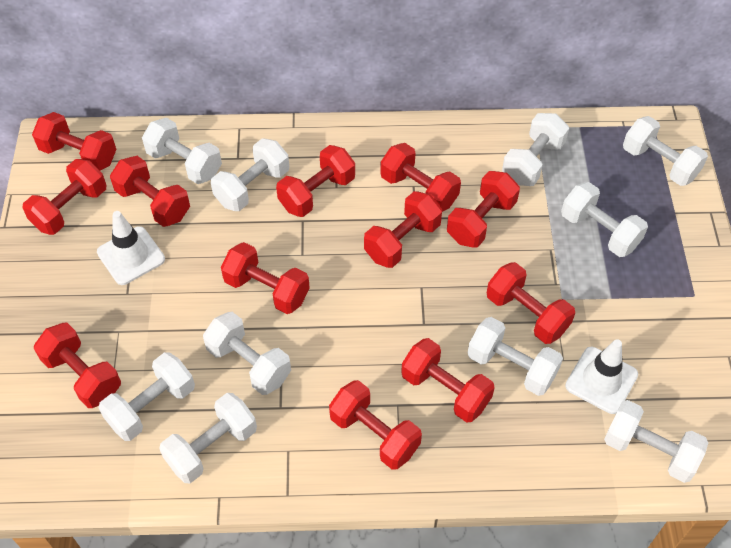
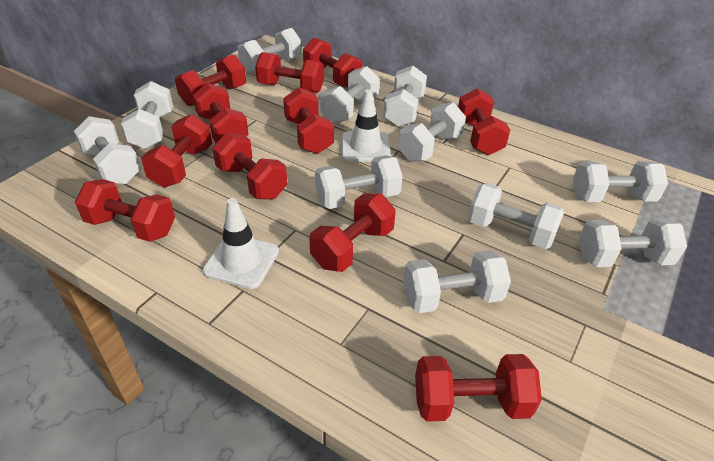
red dumbbell: 12 -> 11
white dumbbell: 10 -> 11

